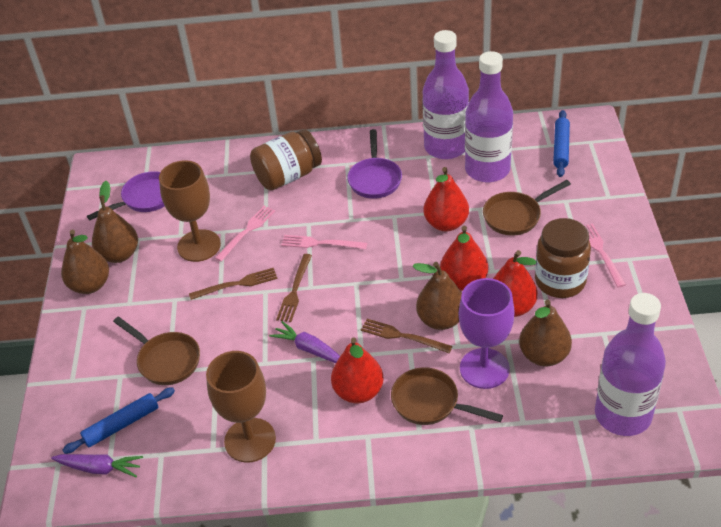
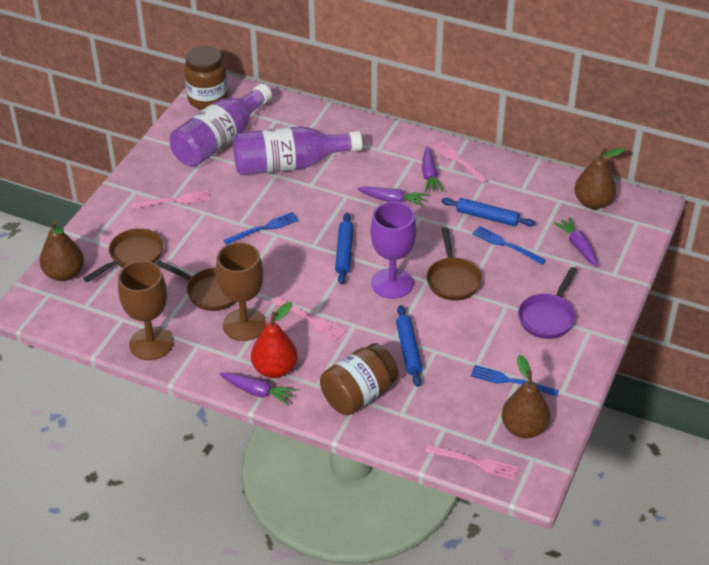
blue fork: 0 -> 3
blue rolling pin: 2 -> 3
brown fork: 3 -> 0
brown pear: 4 -> 3
pink fork: 3 -> 4
purple bottle: 3 -> 2
purple carrot: 2 -> 4
purple pan: 2 -> 1
red pear: 4 -> 1

